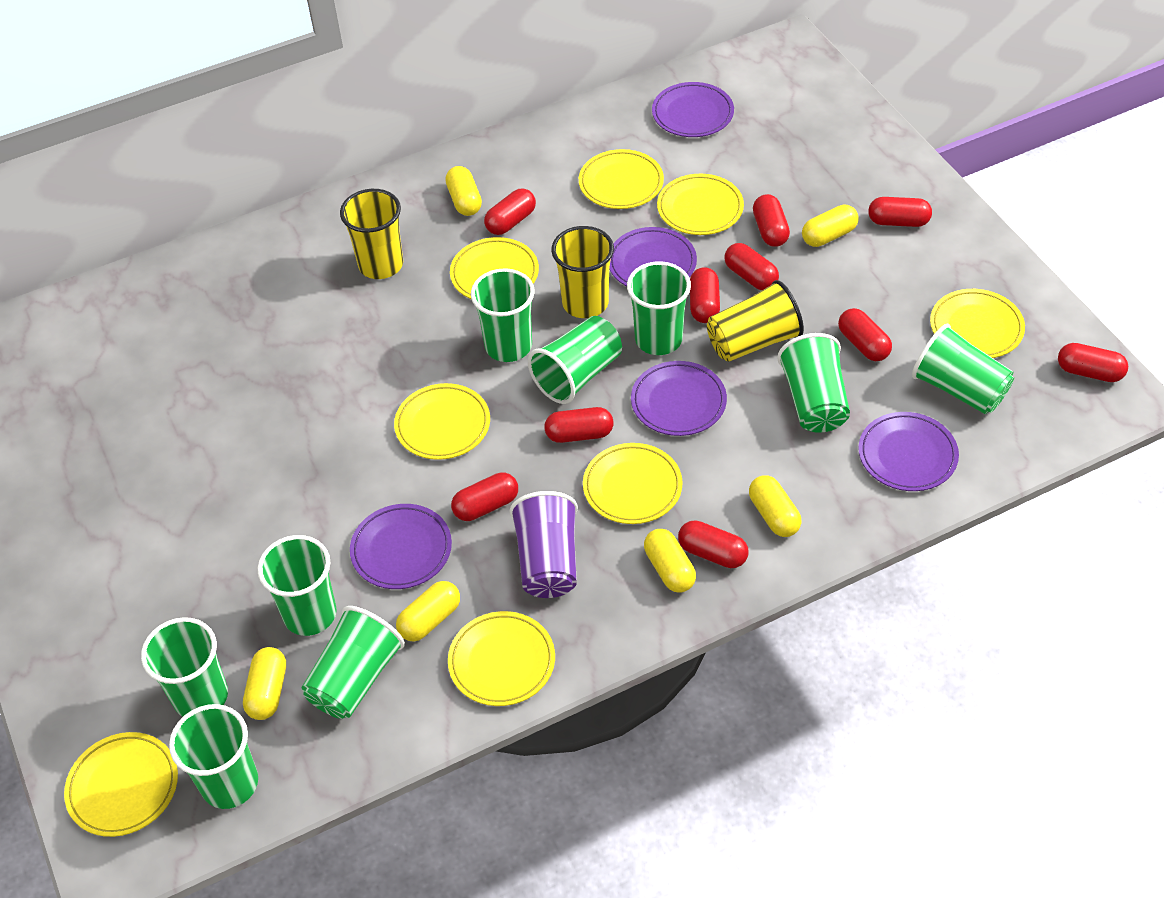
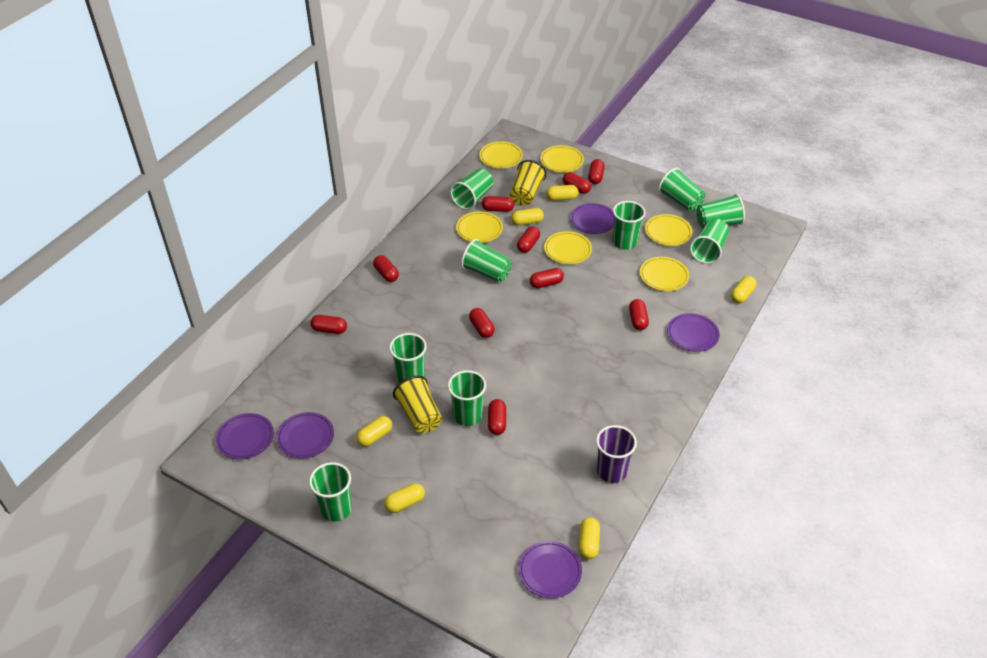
yellow cup: 3 -> 2
yellow plate: 8 -> 6

